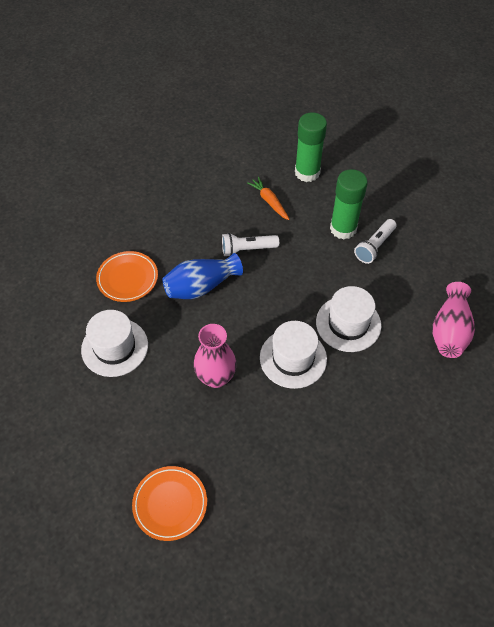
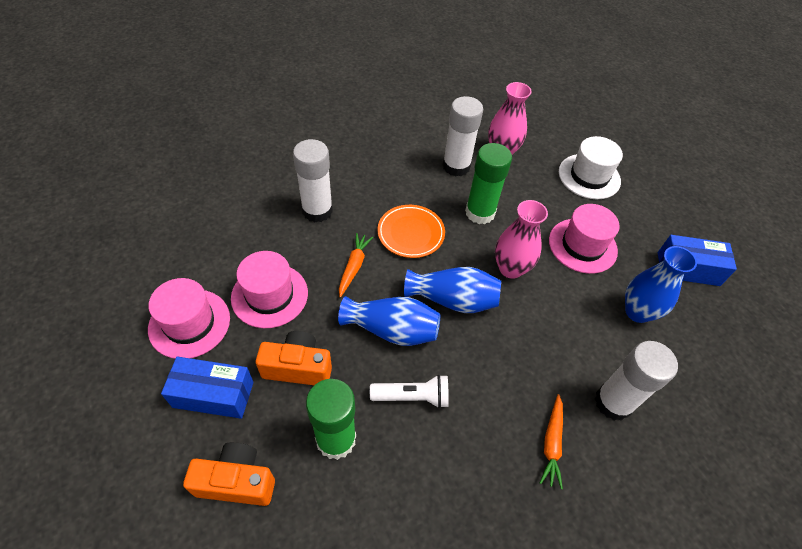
blue box: 0 -> 2
blue vase: 1 -> 3
orange camera: 0 -> 2
orange carrot: 1 -> 2
orange plate: 2 -> 1
pink hat: 0 -> 3
white flashlight: 2 -> 1
white glue stick: 0 -> 3
white hat: 3 -> 1

